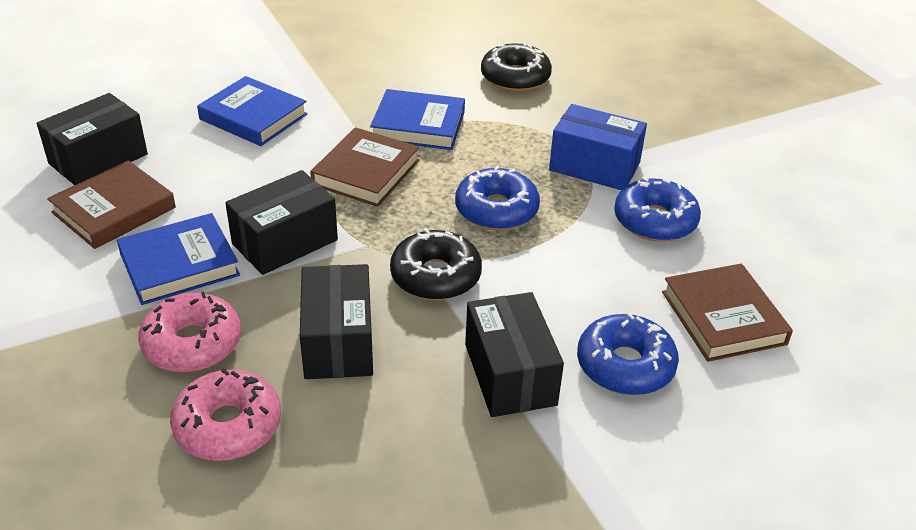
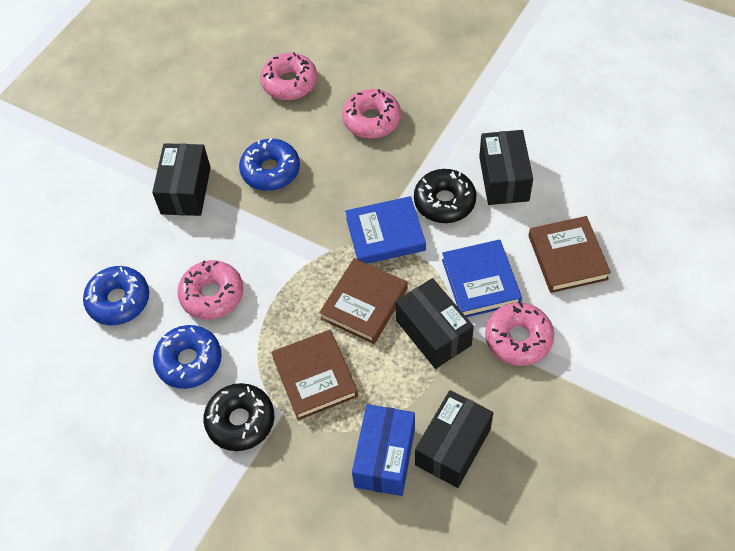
blue book: 3 -> 2
pink donut: 2 -> 4

